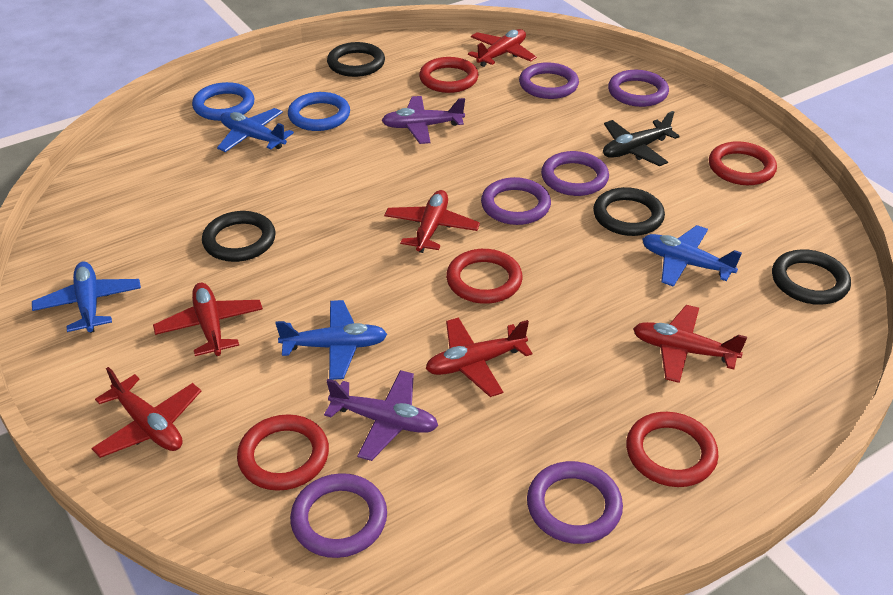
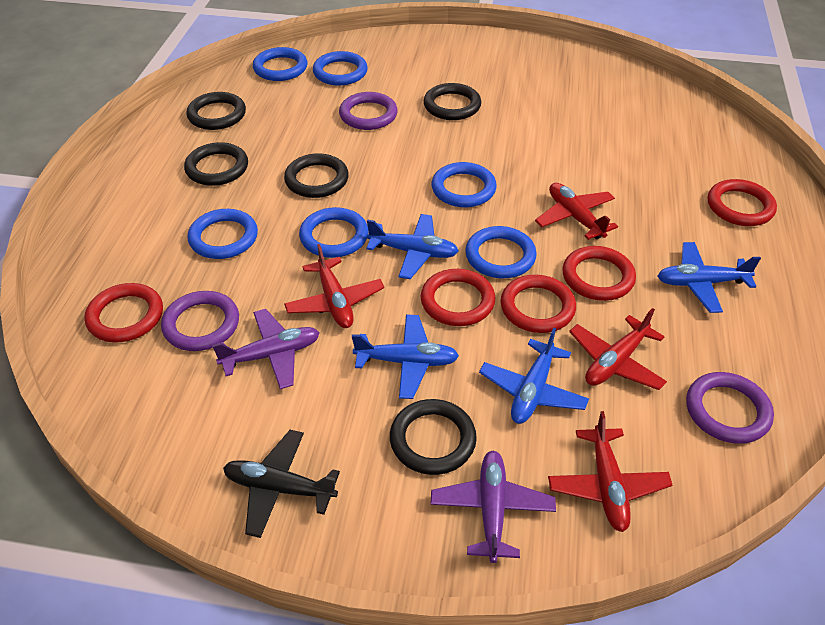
black ring: 4 -> 5
blue ring: 2 -> 6
purple ring: 6 -> 3
red plane: 6 -> 4

